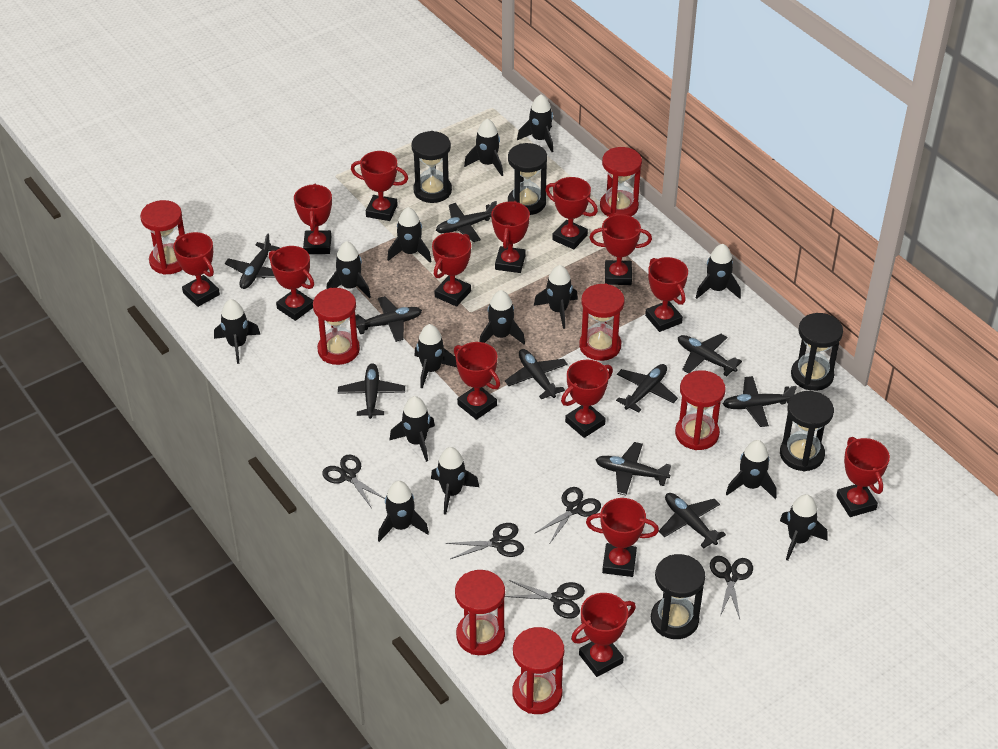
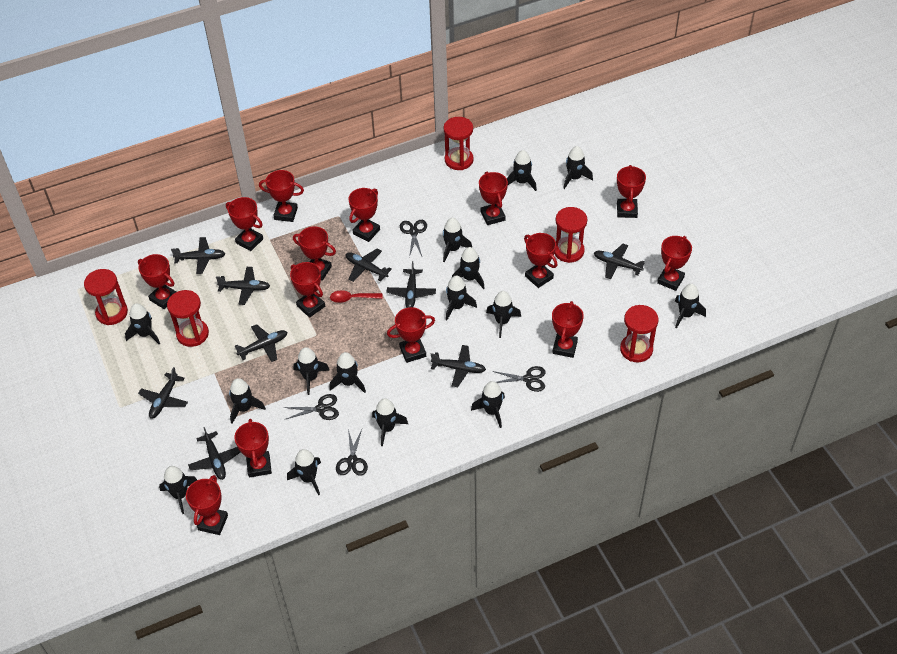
black hourglass: 5 -> 0
black plane: 10 -> 9
black rocket: 14 -> 15
black scissors: 5 -> 4
red hourglass: 7 -> 5
red spoon: 0 -> 1

